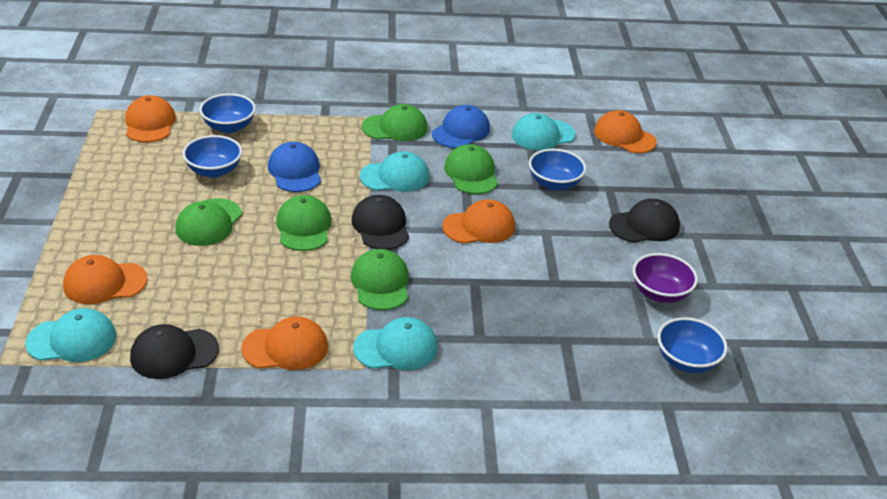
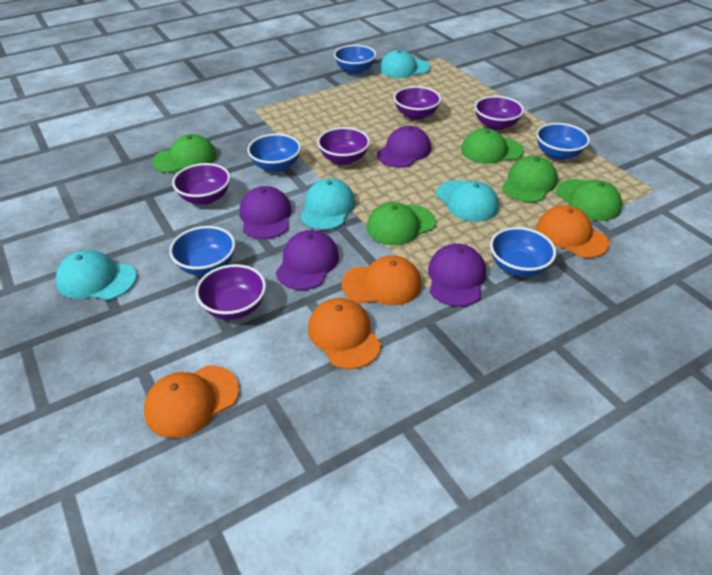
black cap: 3 -> 0
blue bowl: 4 -> 5
blue cap: 2 -> 0
orange cap: 5 -> 4
purple bowl: 1 -> 5
purple cap: 0 -> 4

